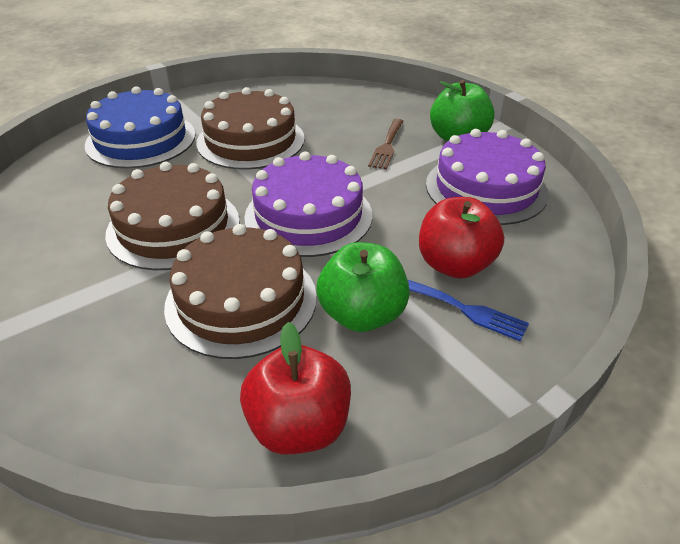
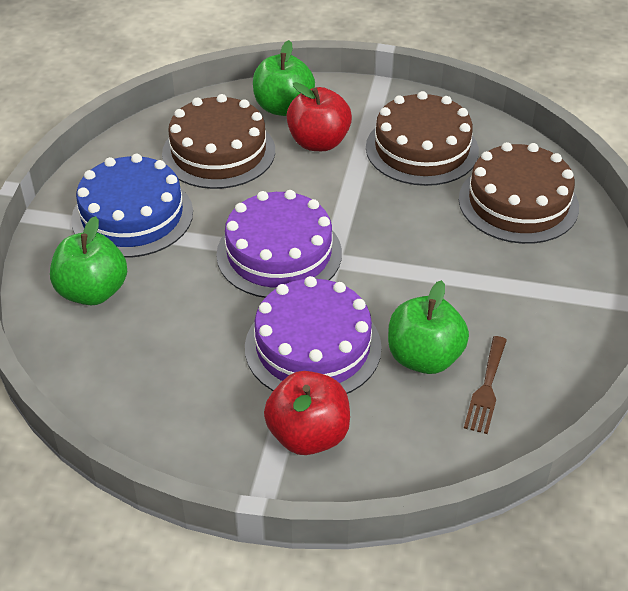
blue fork: 1 -> 0
green apple: 2 -> 3

